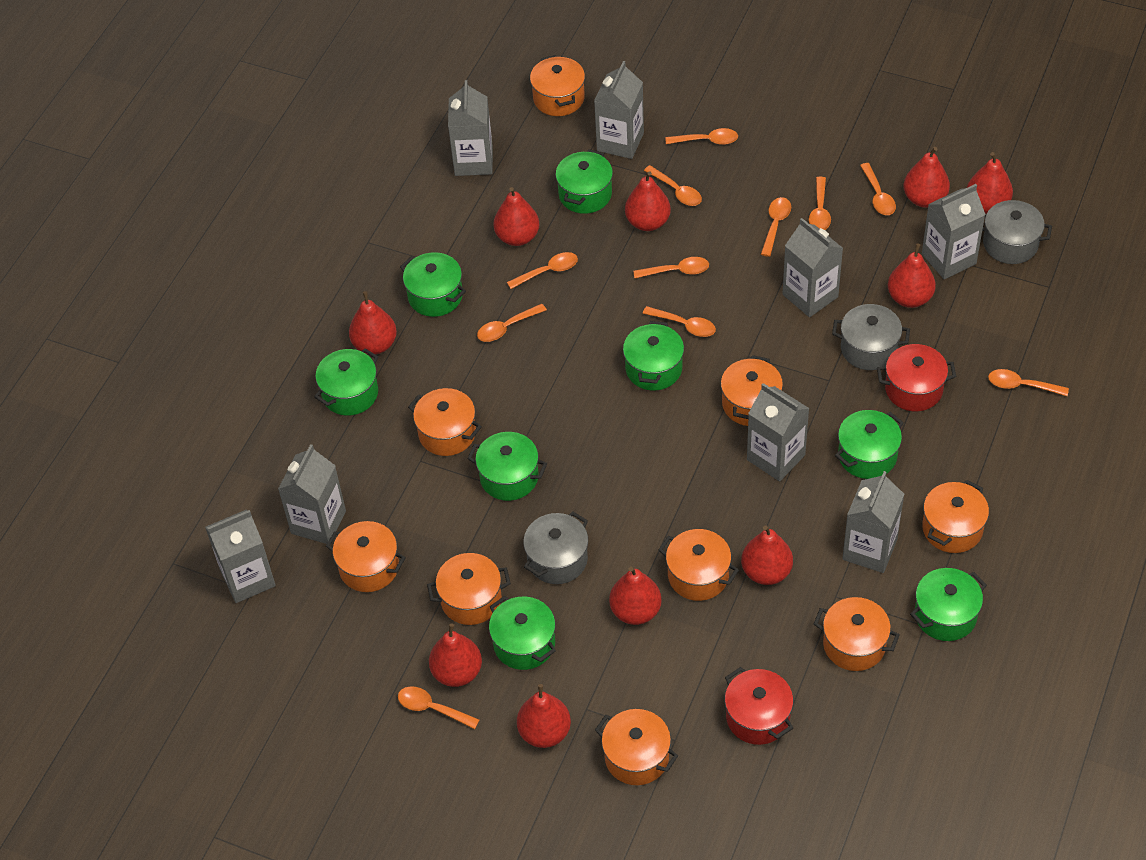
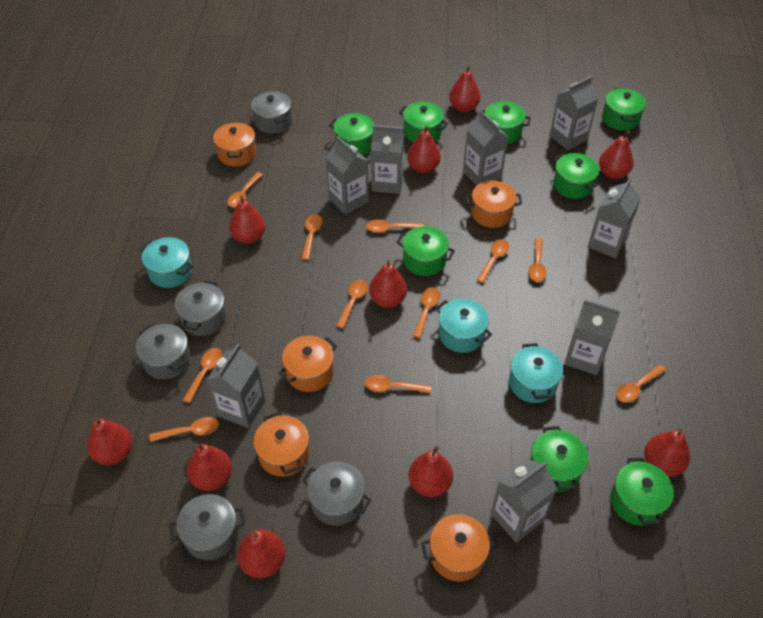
grey pot: 3 -> 5
orange pot: 9 -> 5
red pot: 2 -> 0
turquoise pot: 0 -> 3

